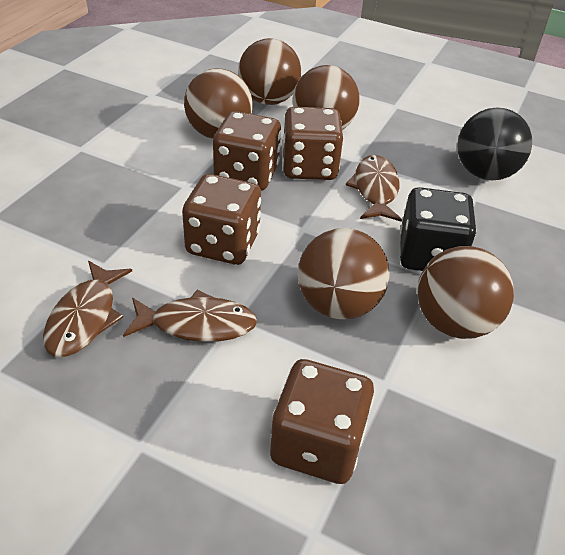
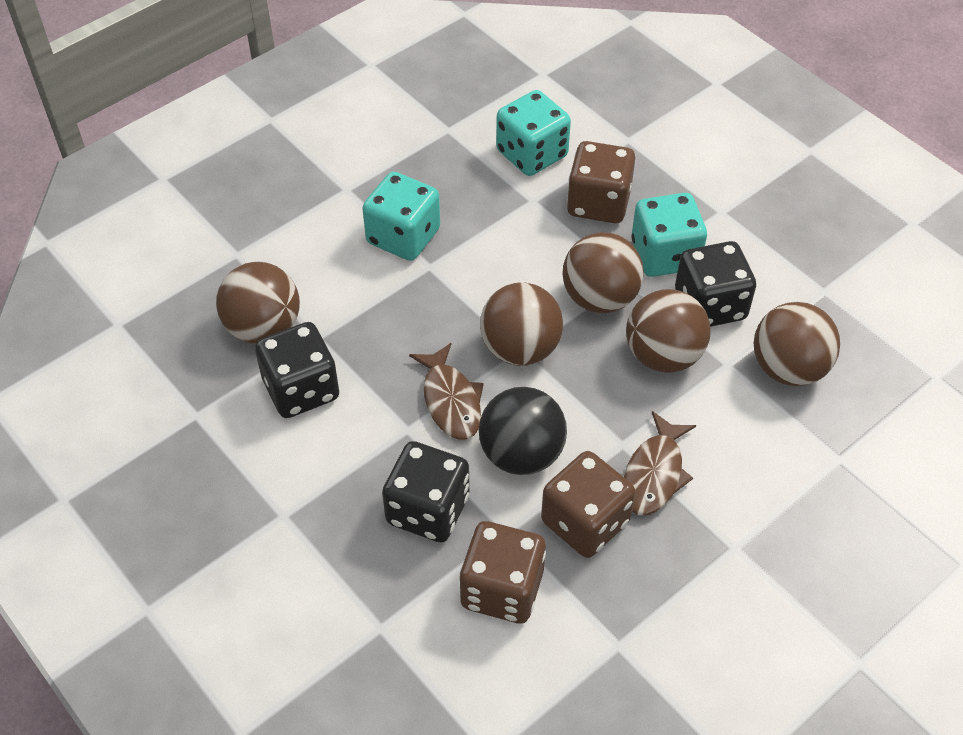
black dice: 1 -> 3
brown dice: 4 -> 3
brown fish: 3 -> 2
turquoise dice: 0 -> 3

